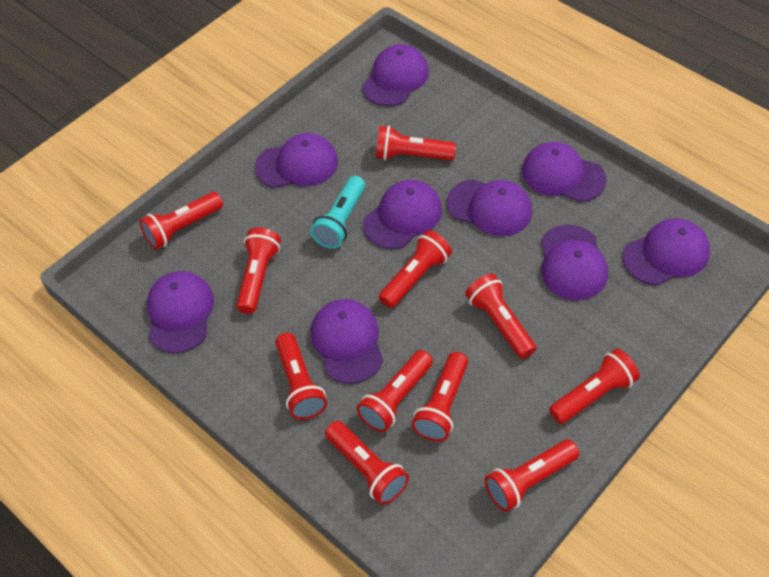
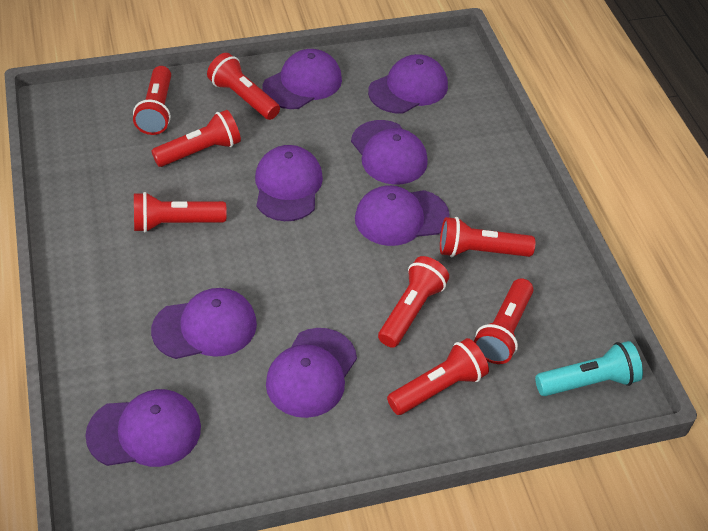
purple cap: 9 -> 8
red flashlight: 11 -> 8

